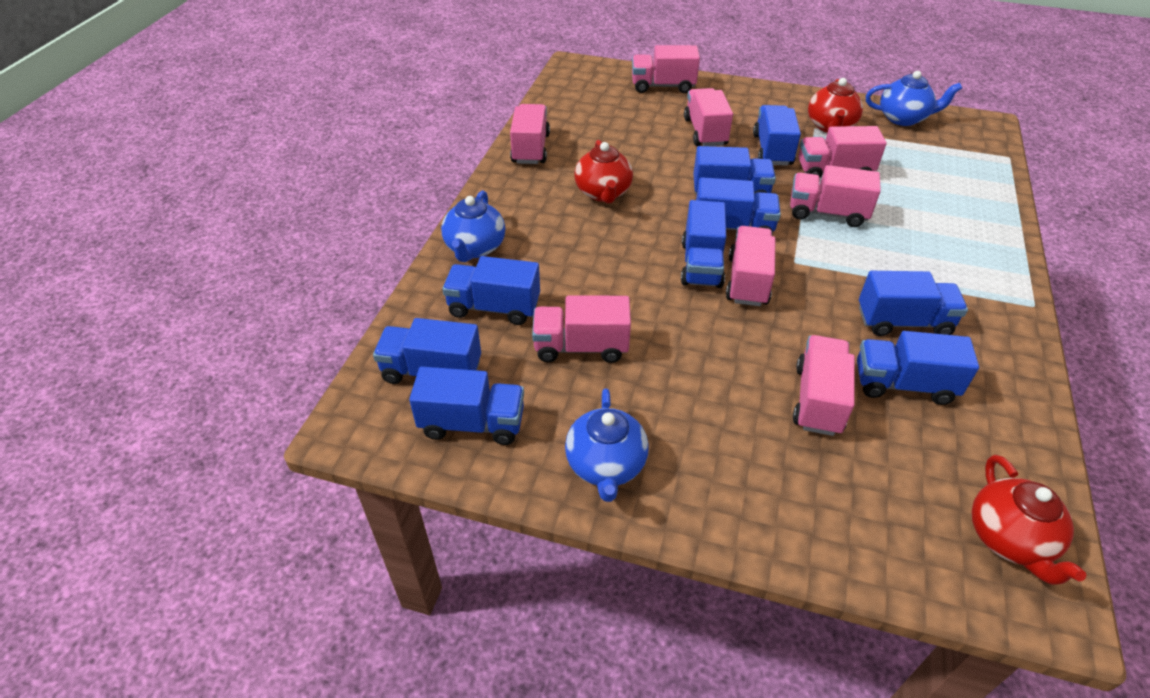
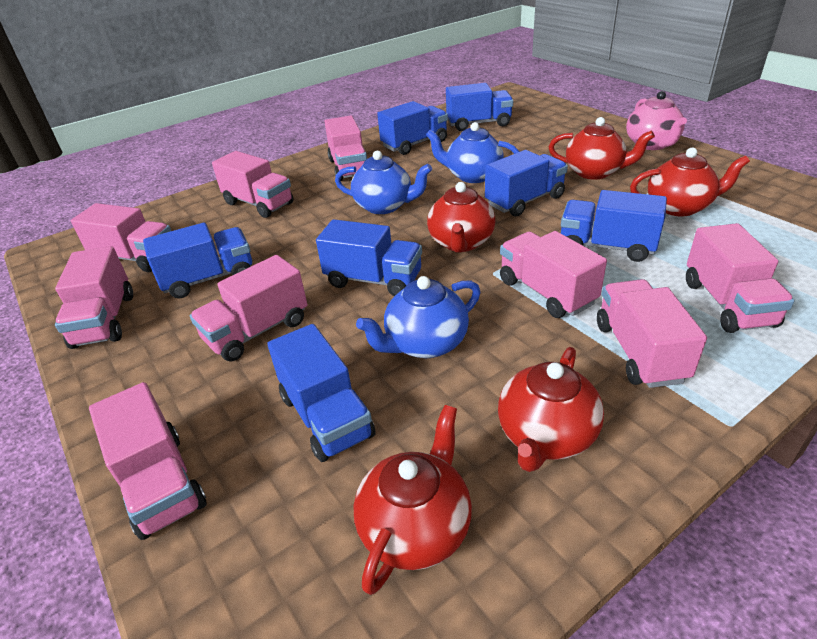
blue truck: 9 -> 7
pink teapot: 0 -> 1
pink truck: 8 -> 9
red teapot: 3 -> 5

